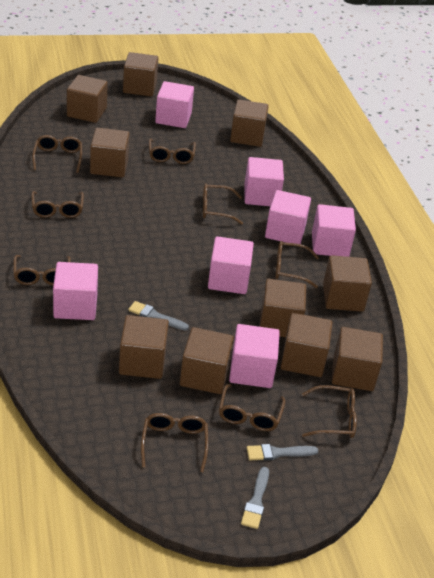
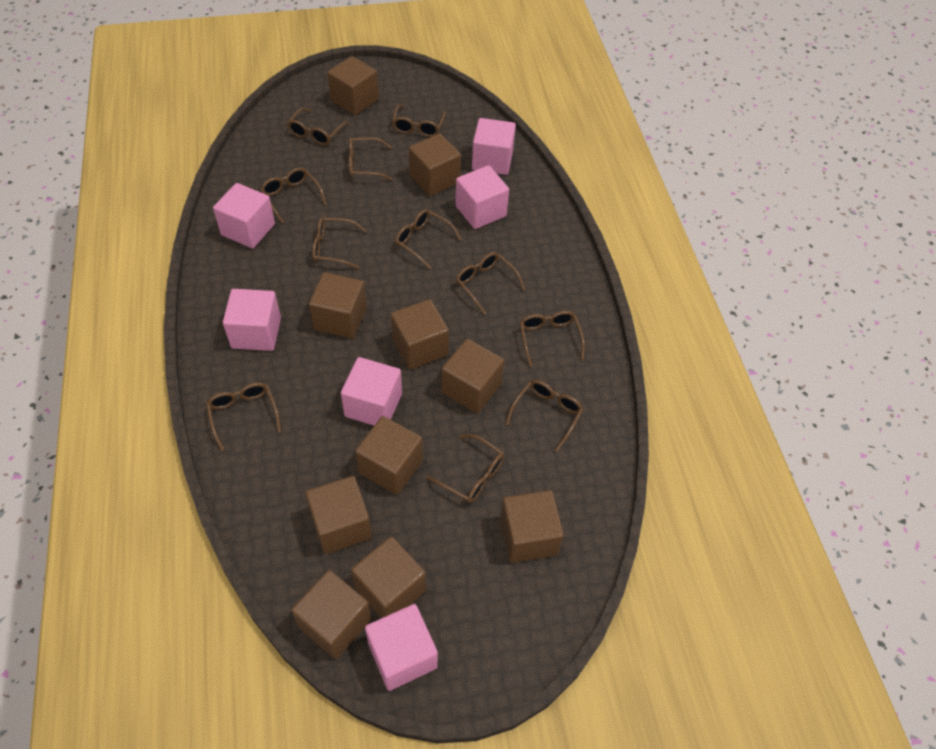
brown glasses: 9 -> 11
grey brush: 3 -> 0
pink cube: 7 -> 6

